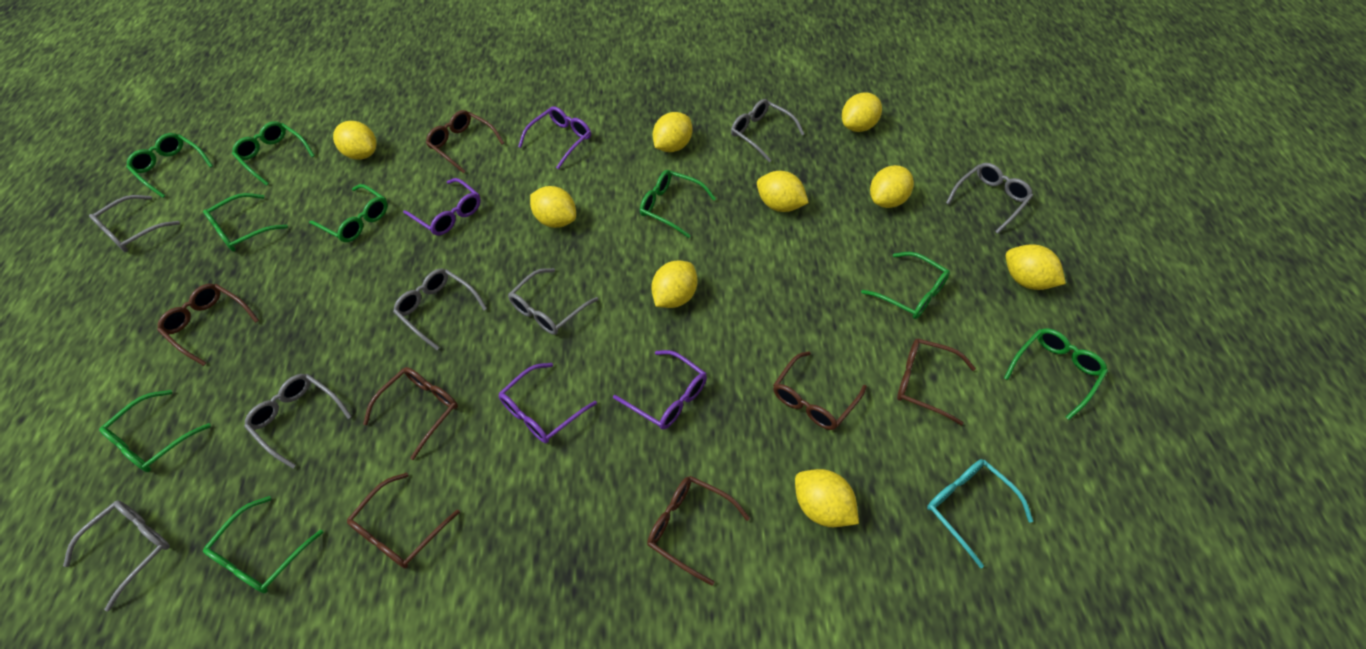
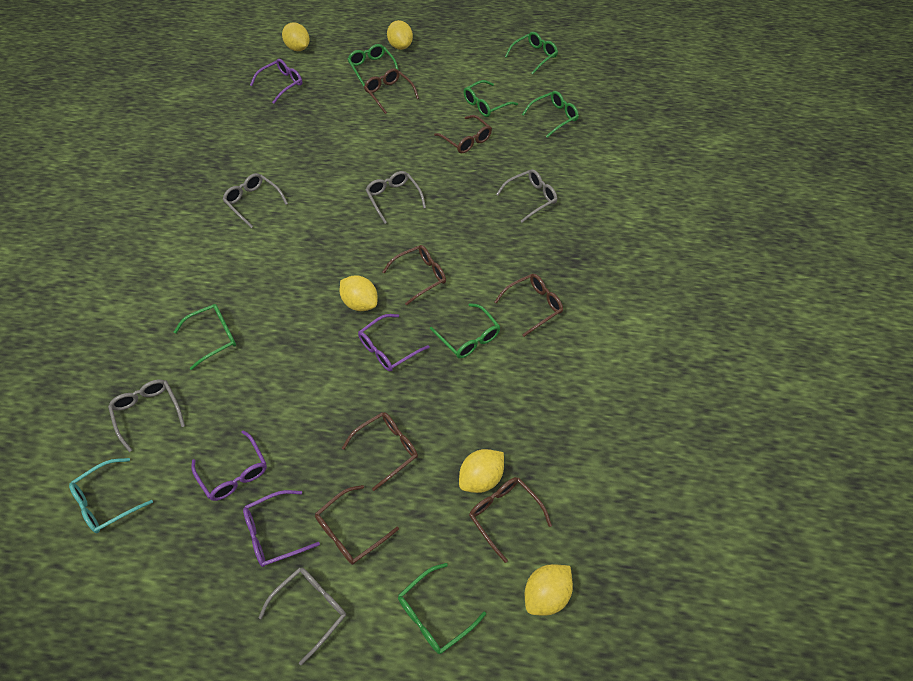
green glasses: 9 -> 7
grey glasses: 7 -> 5
yellow lemon: 9 -> 5

